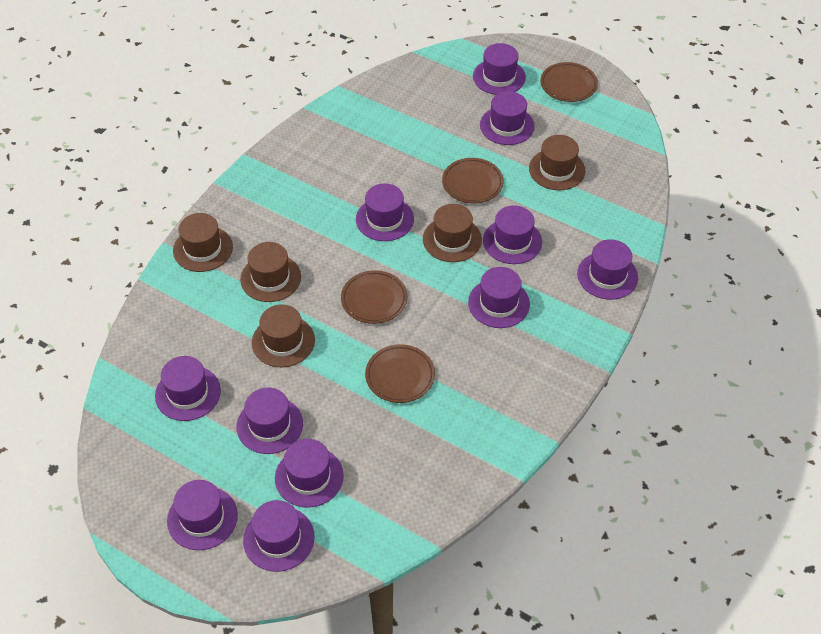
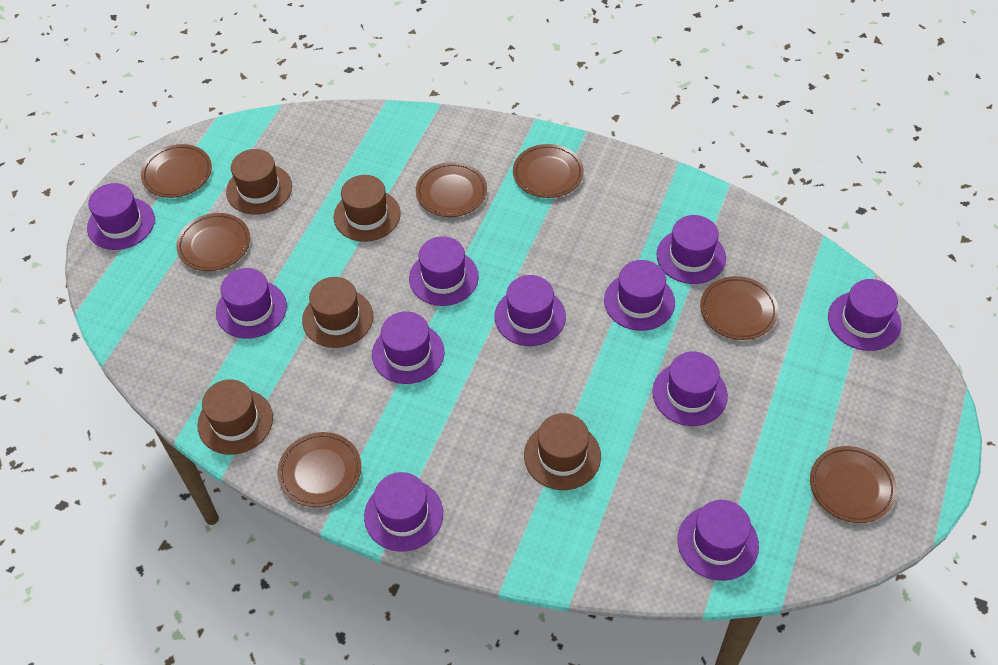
brown plate: 4 -> 7

